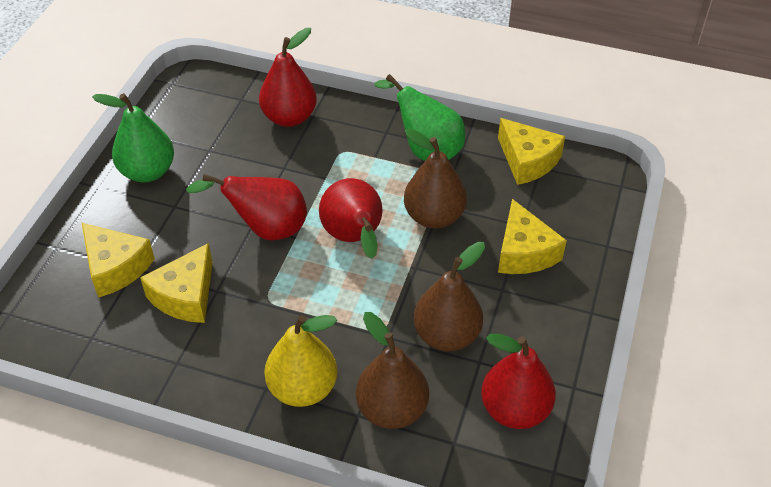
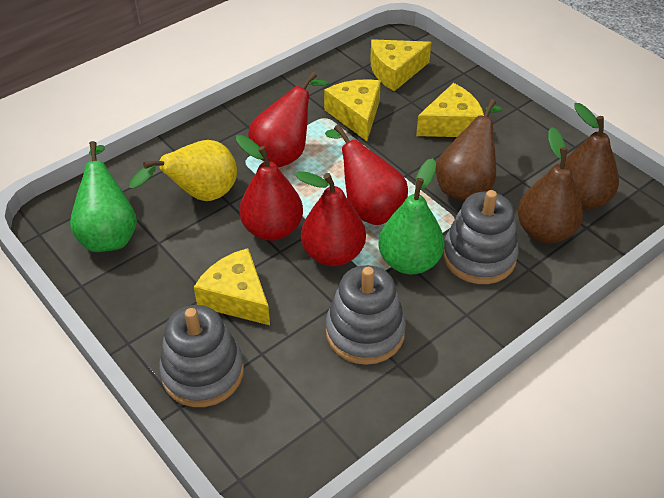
grey stacking toy: 0 -> 3

